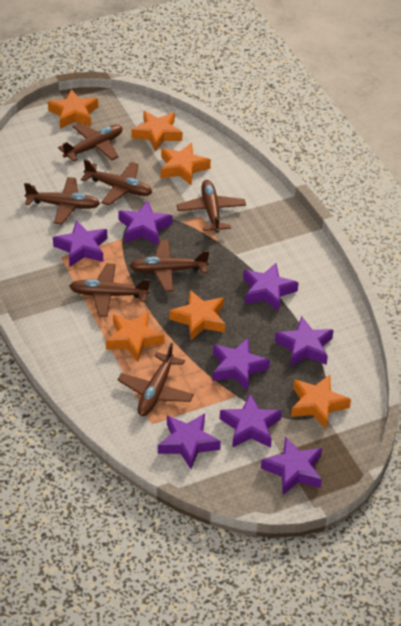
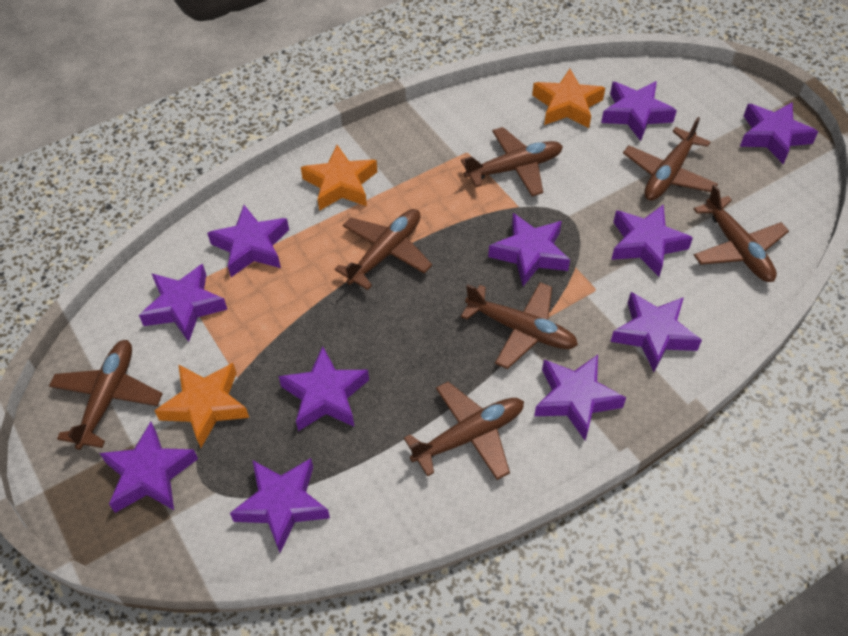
orange star: 6 -> 3
purple star: 8 -> 11

